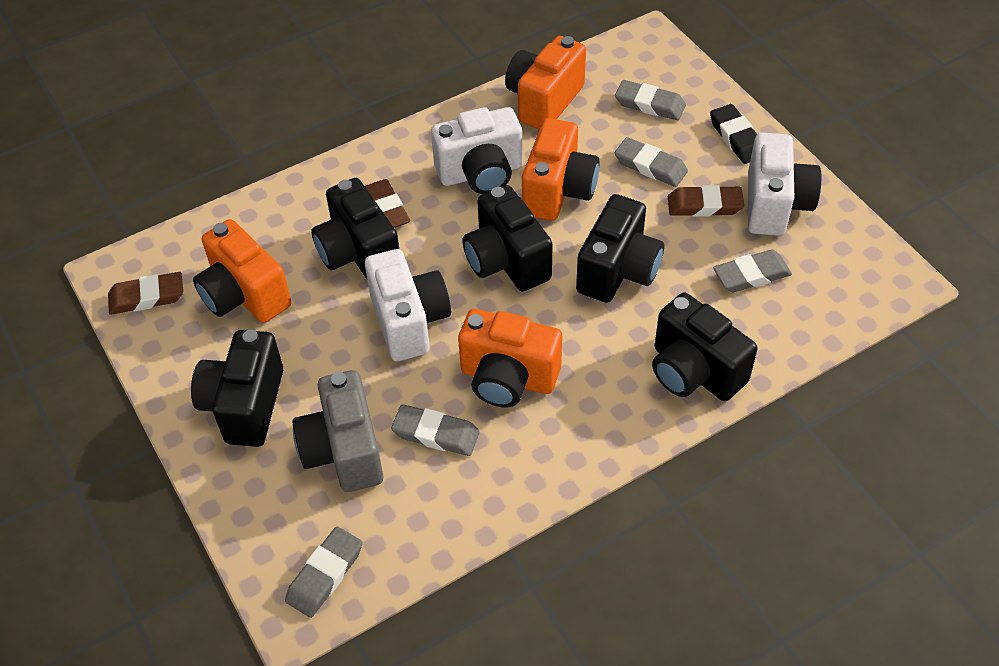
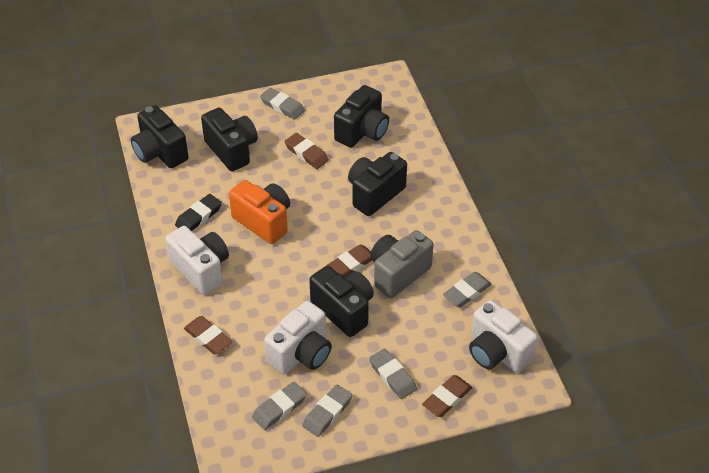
brown eraser: 3 -> 4
orange camera: 4 -> 1

